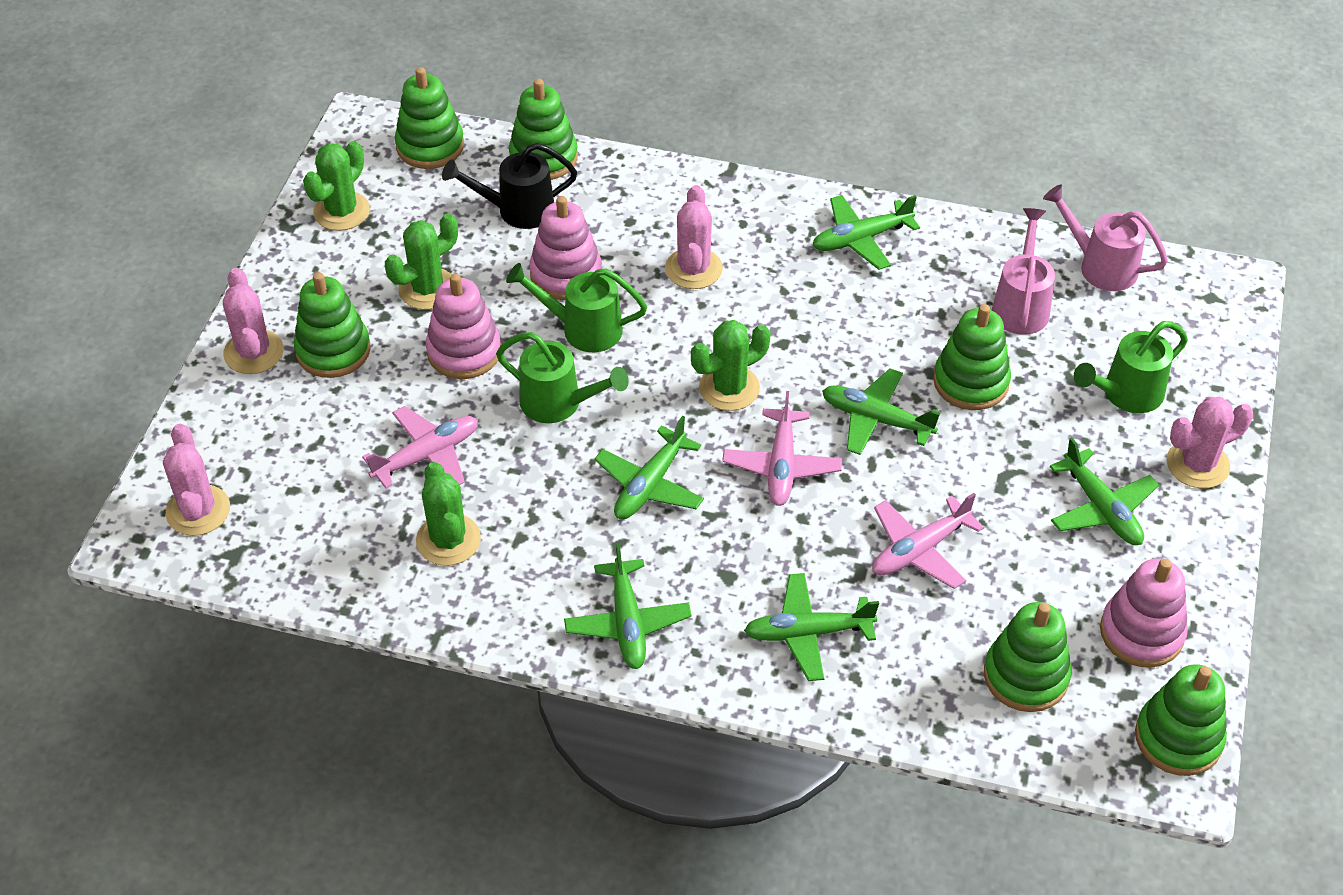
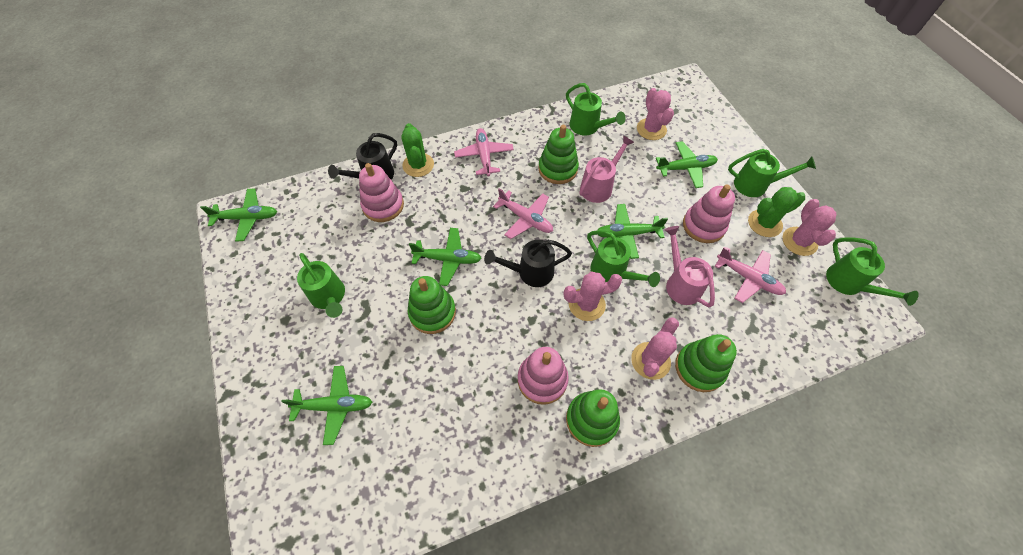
black watering can: 1 -> 2
green cactus: 4 -> 2
green plane: 6 -> 5
green stacking toy: 6 -> 4
green watering can: 3 -> 5

